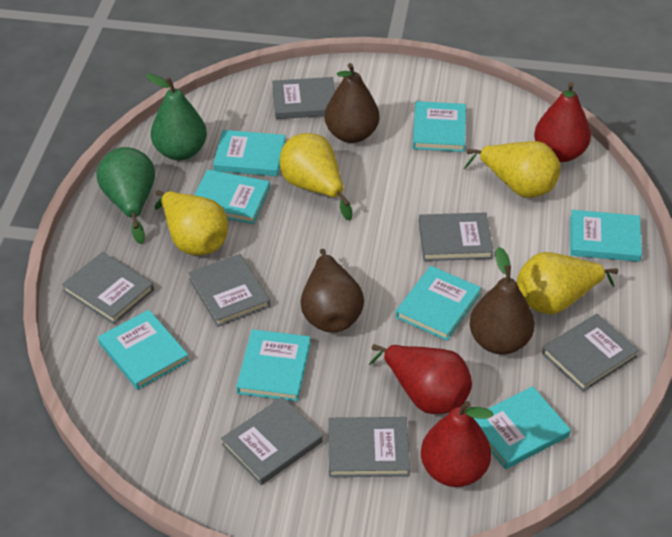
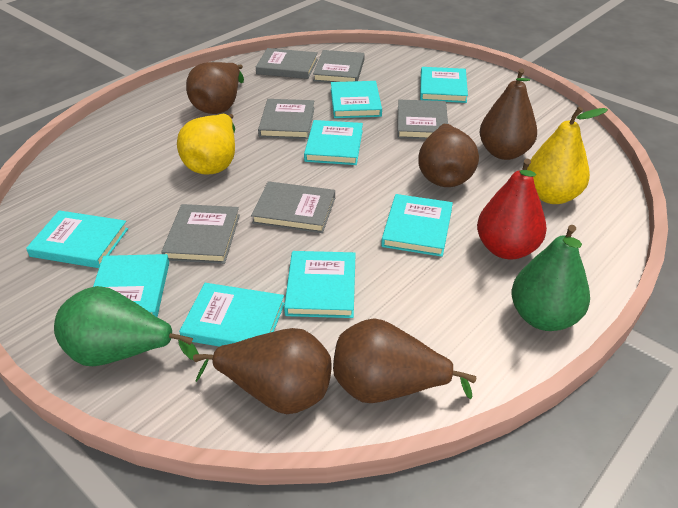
brown pear: 3 -> 5
grey book: 7 -> 6
red pear: 3 -> 1
yellow pear: 4 -> 2

